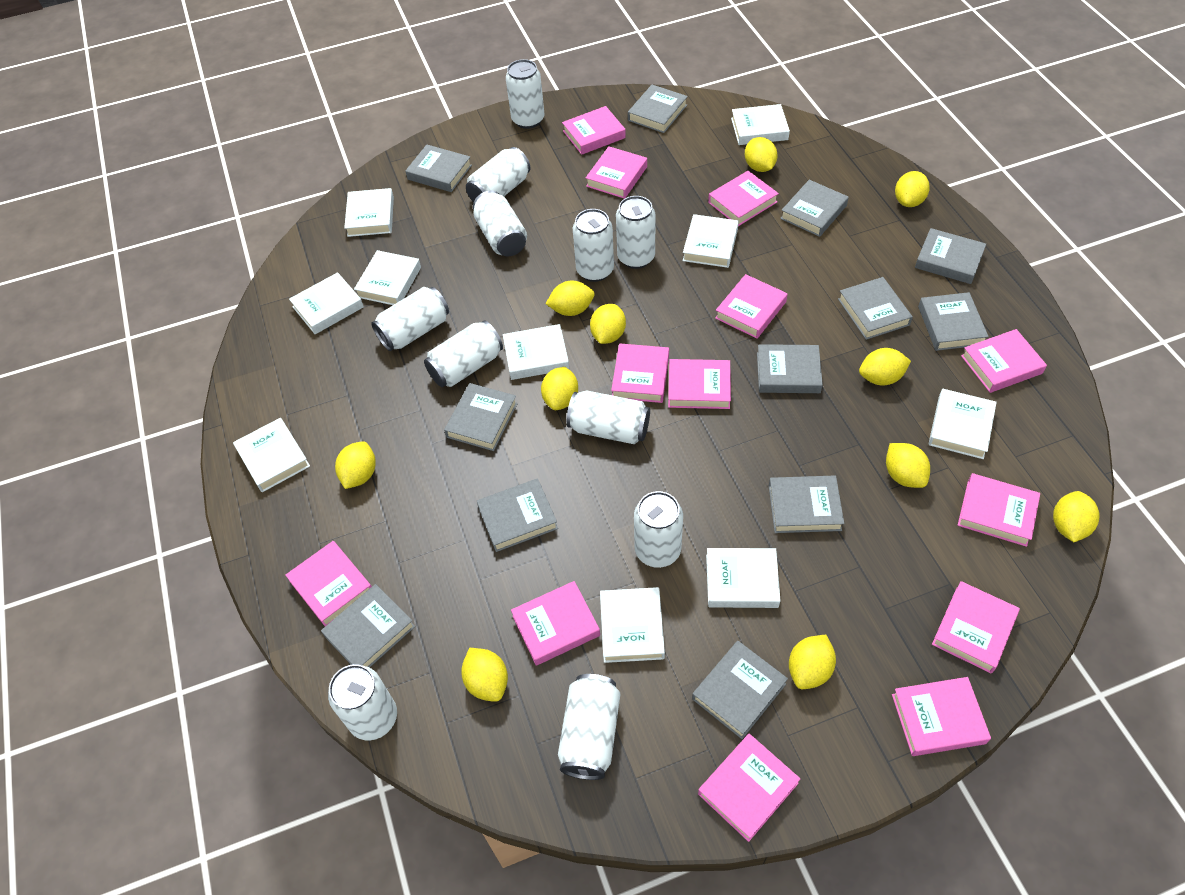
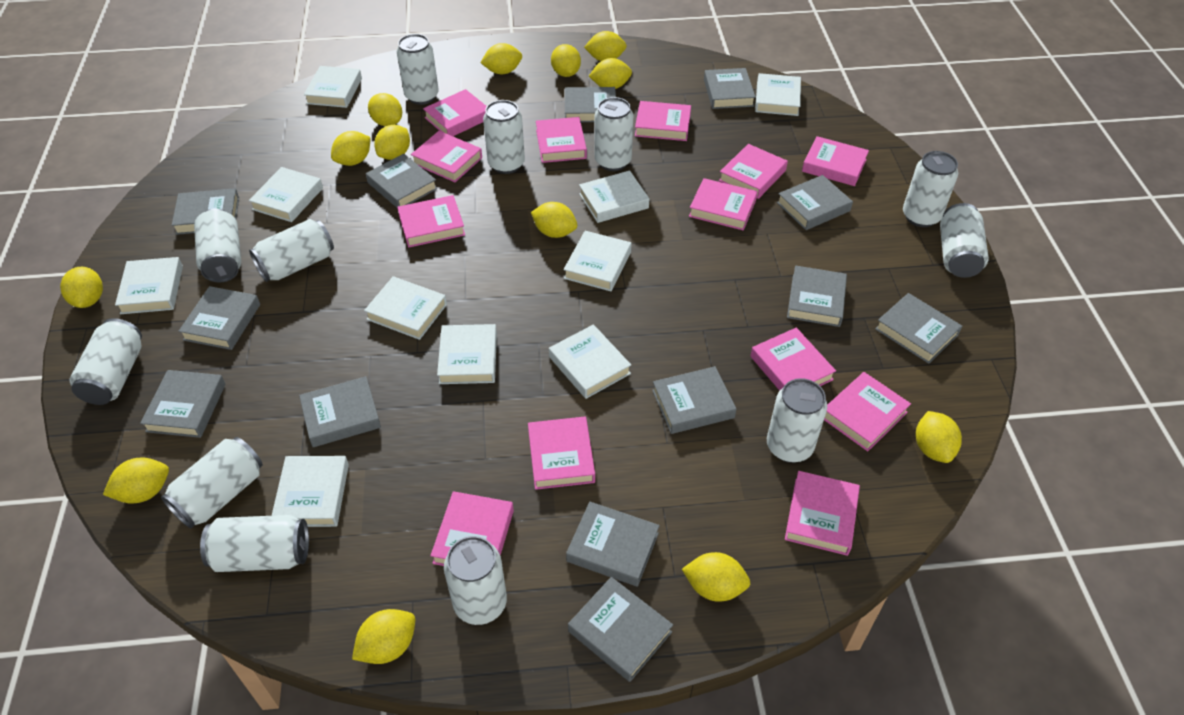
grey book: 12 -> 13
white can: 11 -> 12
yellow lemon: 11 -> 13

